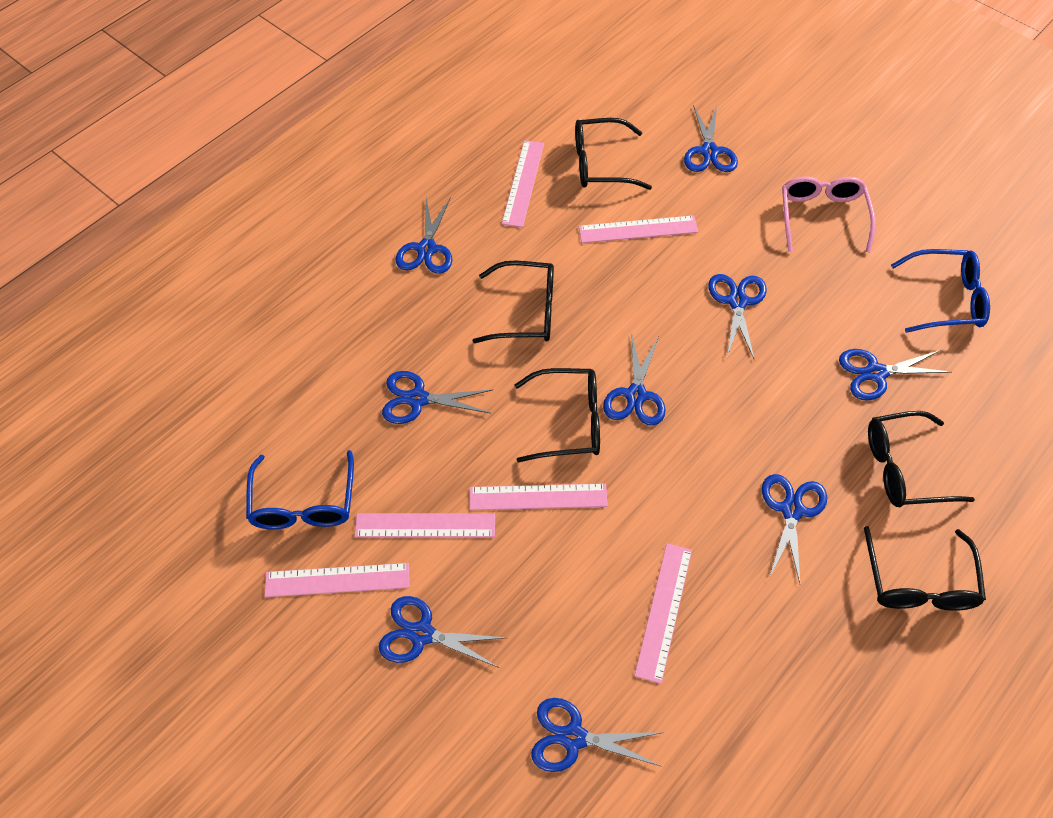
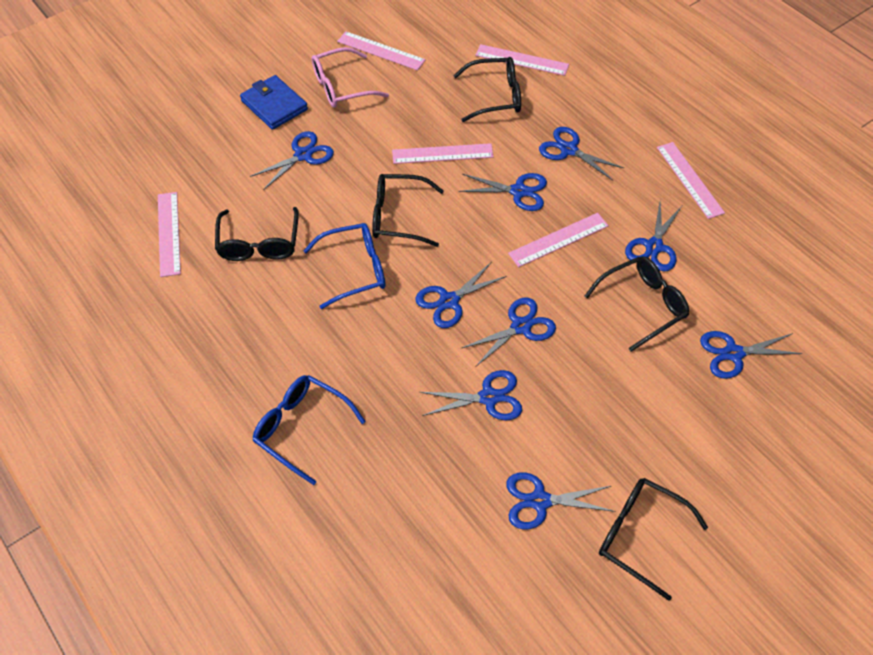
blue wallet: 0 -> 1

